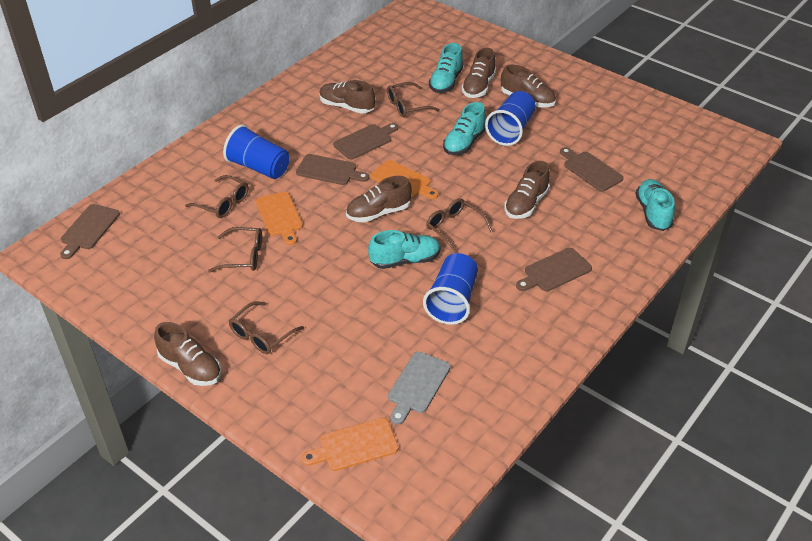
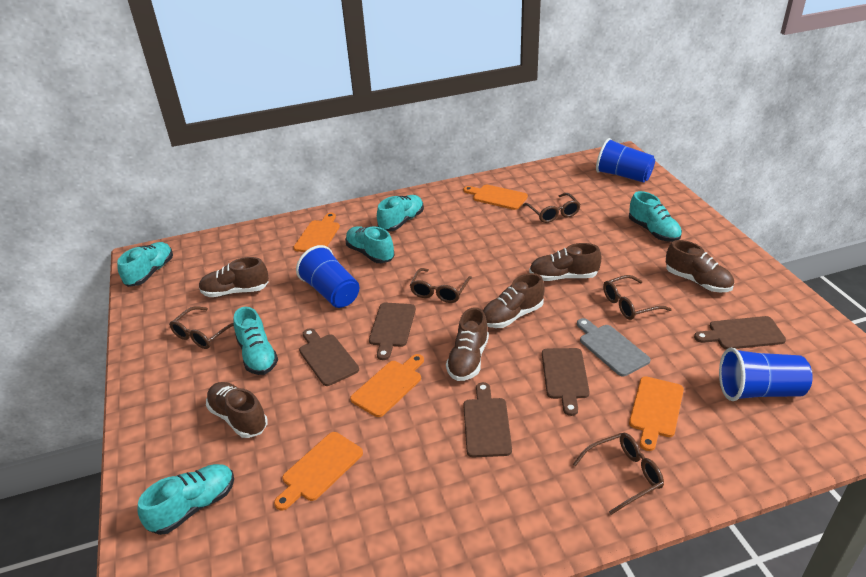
orange cutting board: 3 -> 5
turquoise shoe: 4 -> 6

